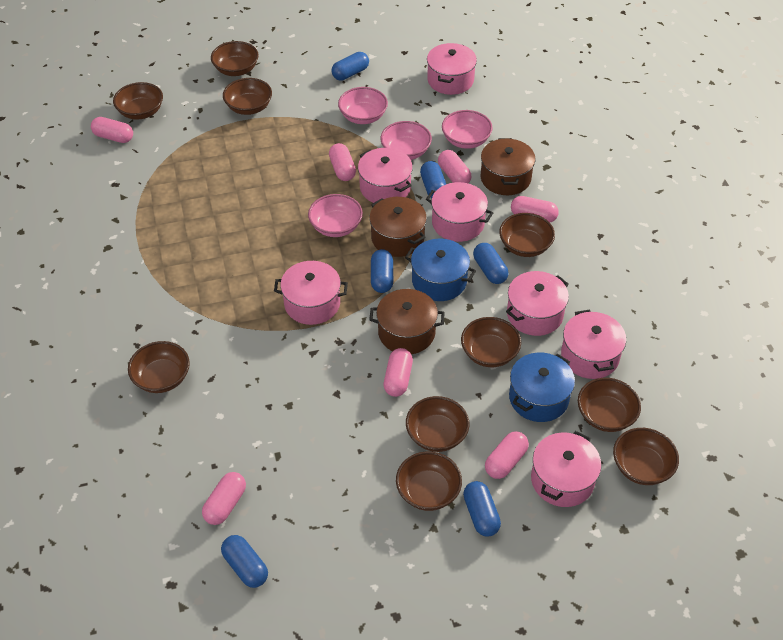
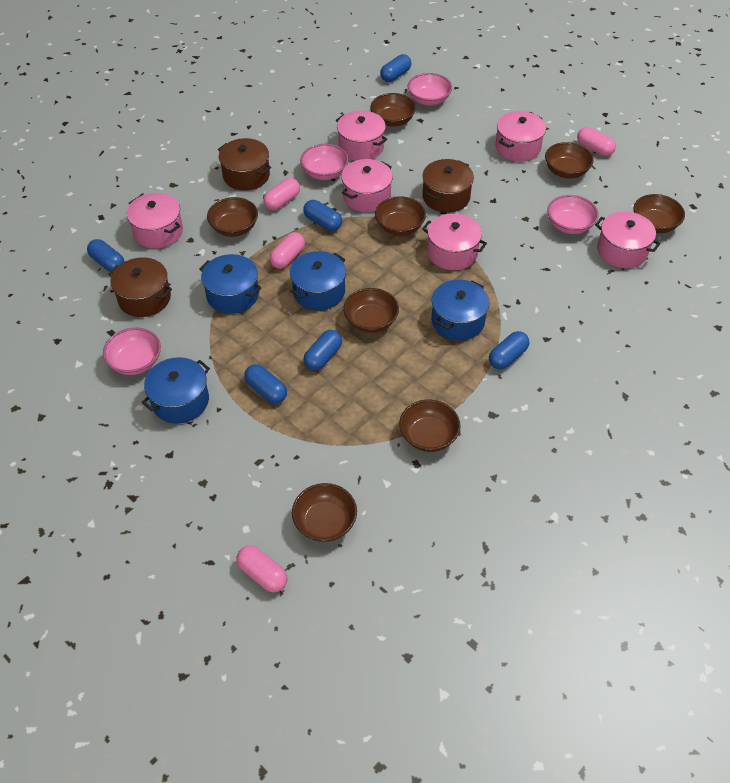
blue pot: 2 -> 4
brown bowl: 10 -> 8
pink capsule: 7 -> 4
pink pot: 7 -> 6

